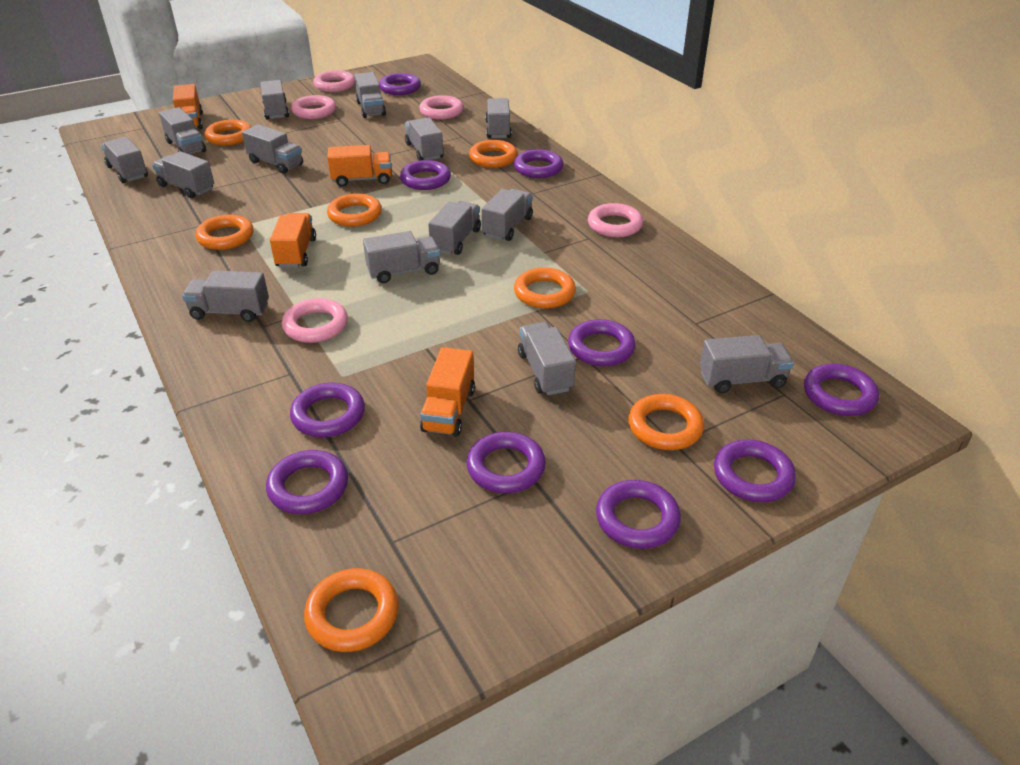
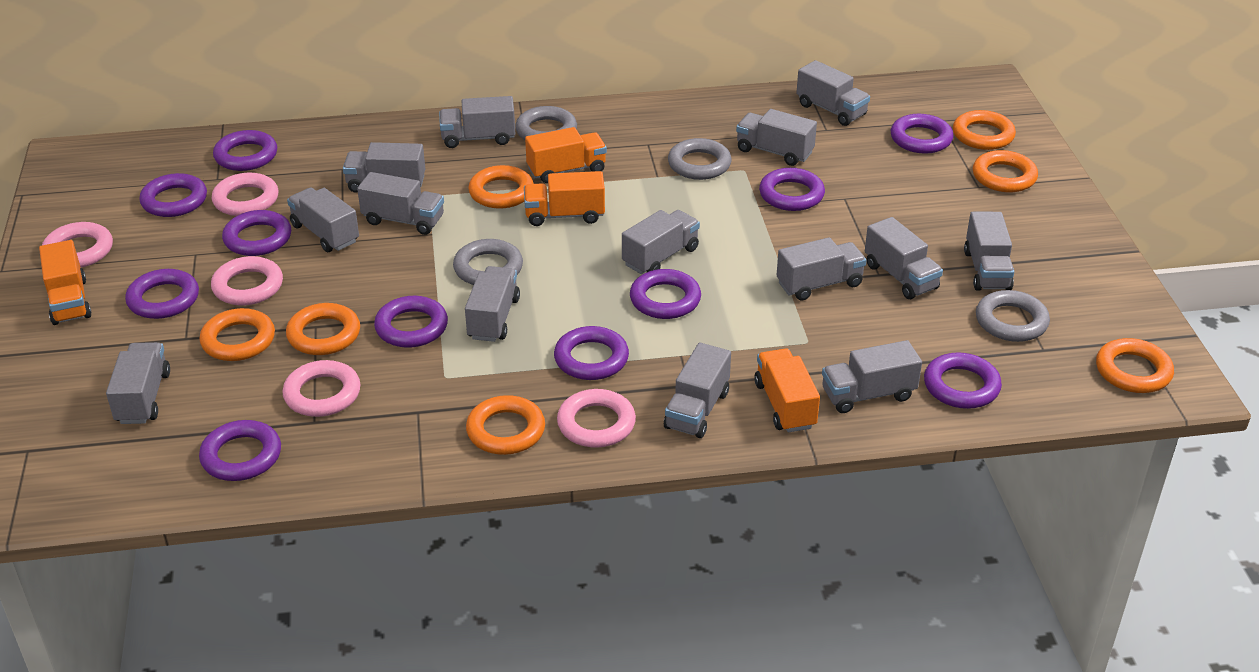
grey ring: 0 -> 4
purple ring: 10 -> 11

